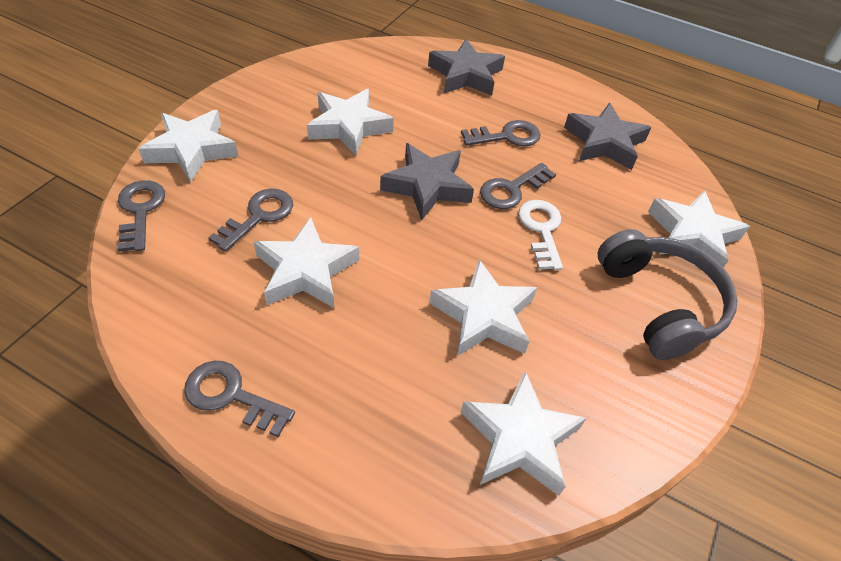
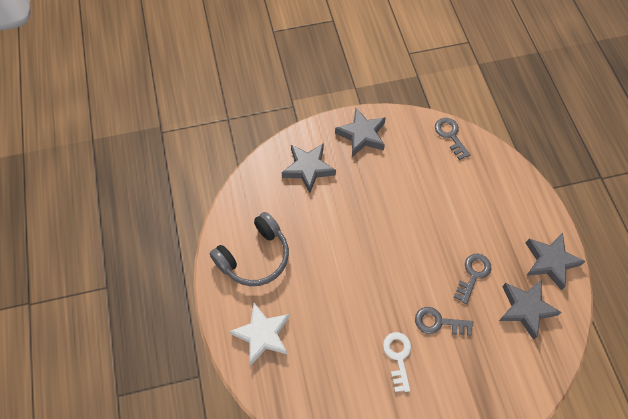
grey key: 5 -> 3
grey star: 3 -> 4
white star: 6 -> 1

